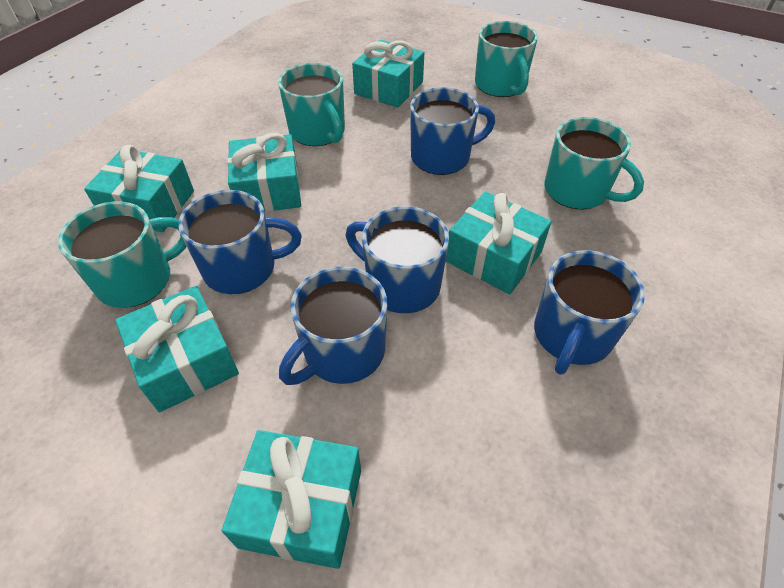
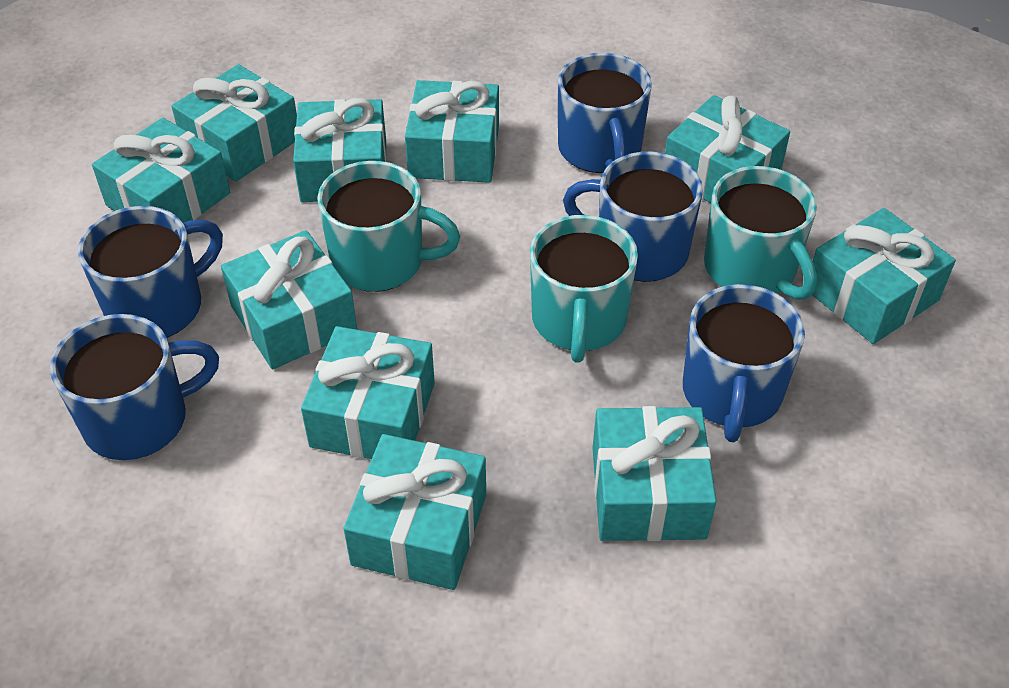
turquoise gift: 6 -> 10
turquoise mug: 4 -> 3

